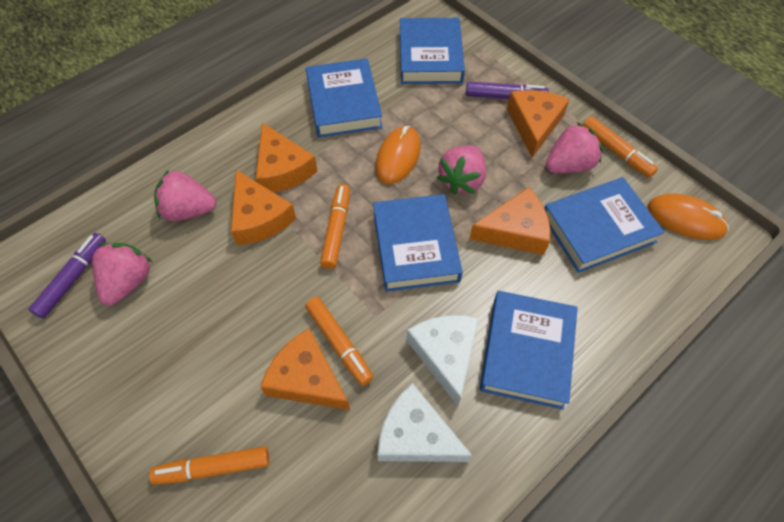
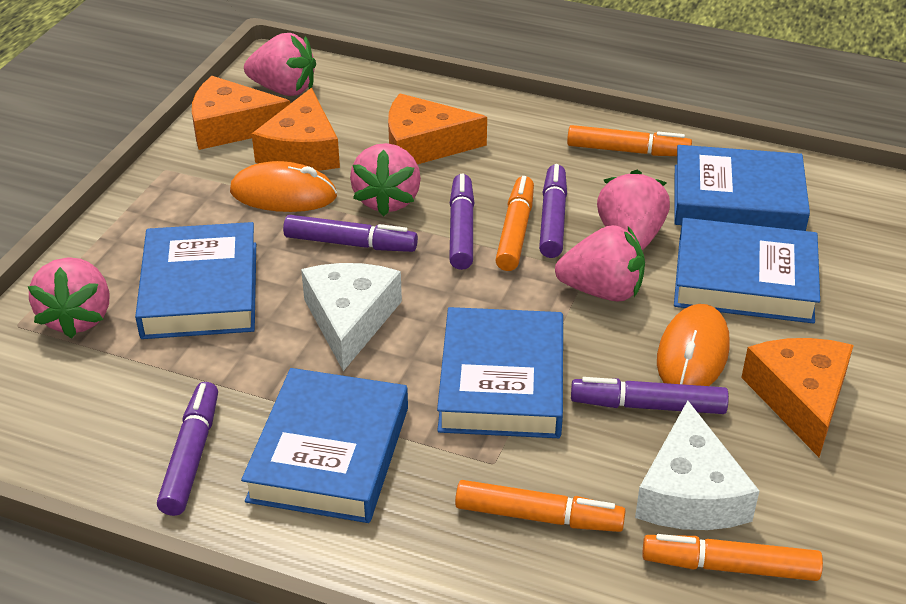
orange cheese: 5 -> 4
pink strawberry: 4 -> 5
purple marker: 2 -> 5

